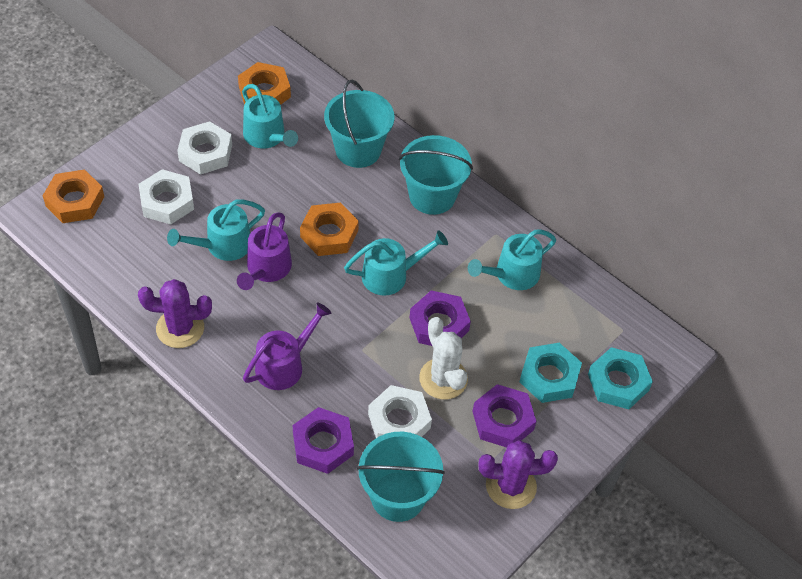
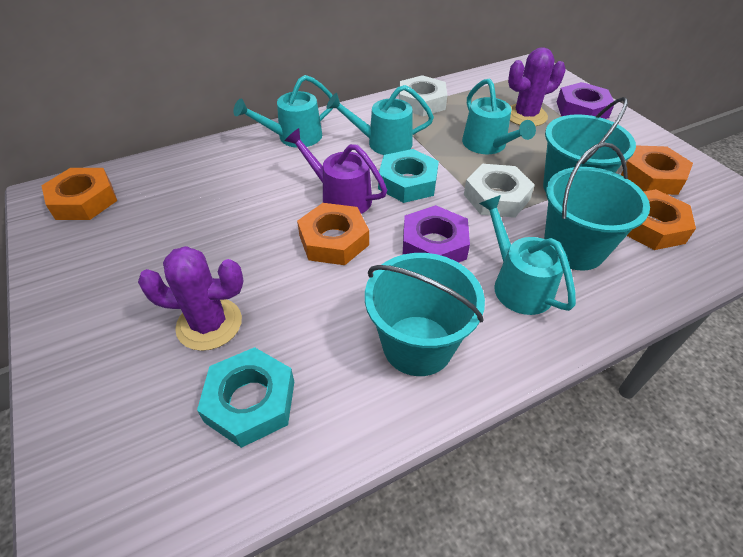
orange nut: 3 -> 4
purple nut: 3 -> 2
purple watering can: 2 -> 1
white cactus: 1 -> 0
white nut: 3 -> 2

